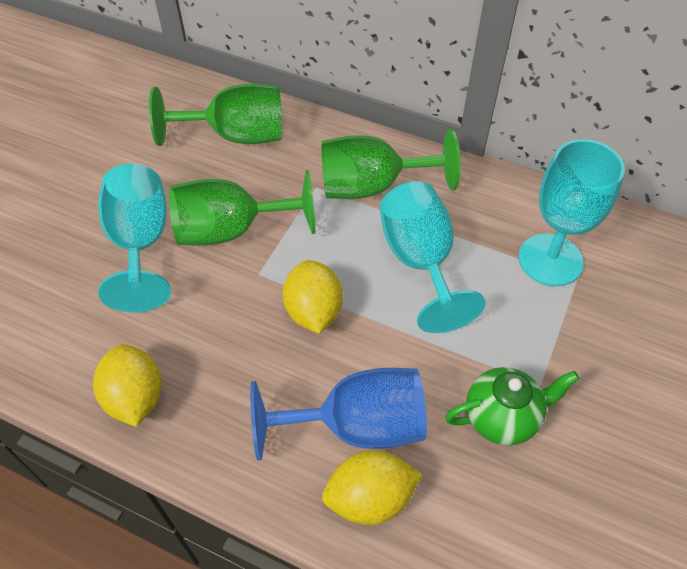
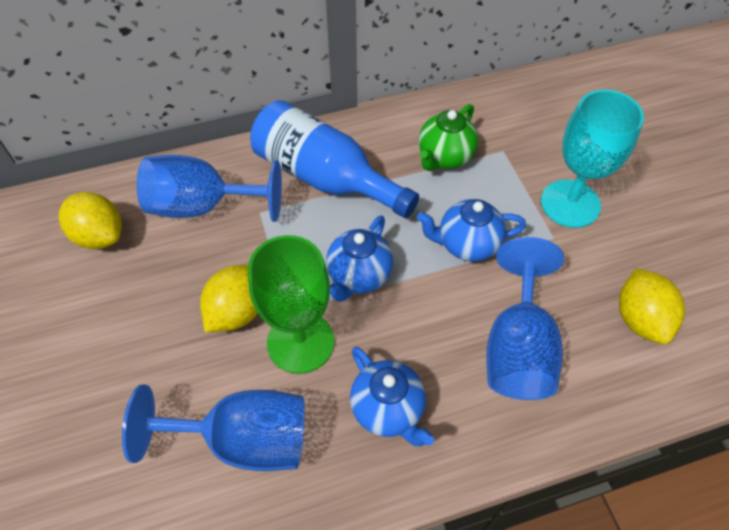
blue bottle: 0 -> 1
blue goblet: 1 -> 3
blue teapot: 0 -> 3
green goblet: 3 -> 1
turquoise goblet: 3 -> 1

